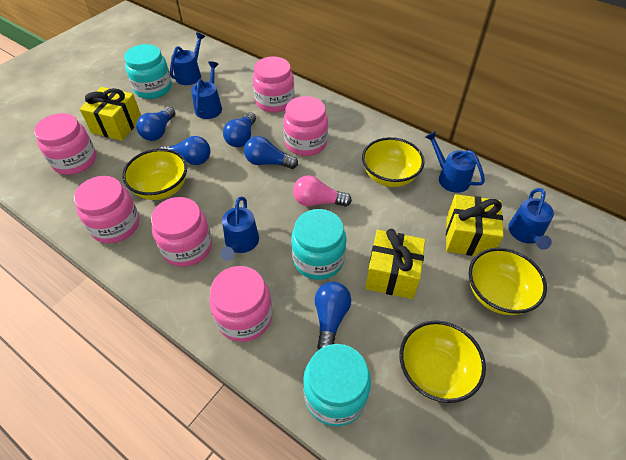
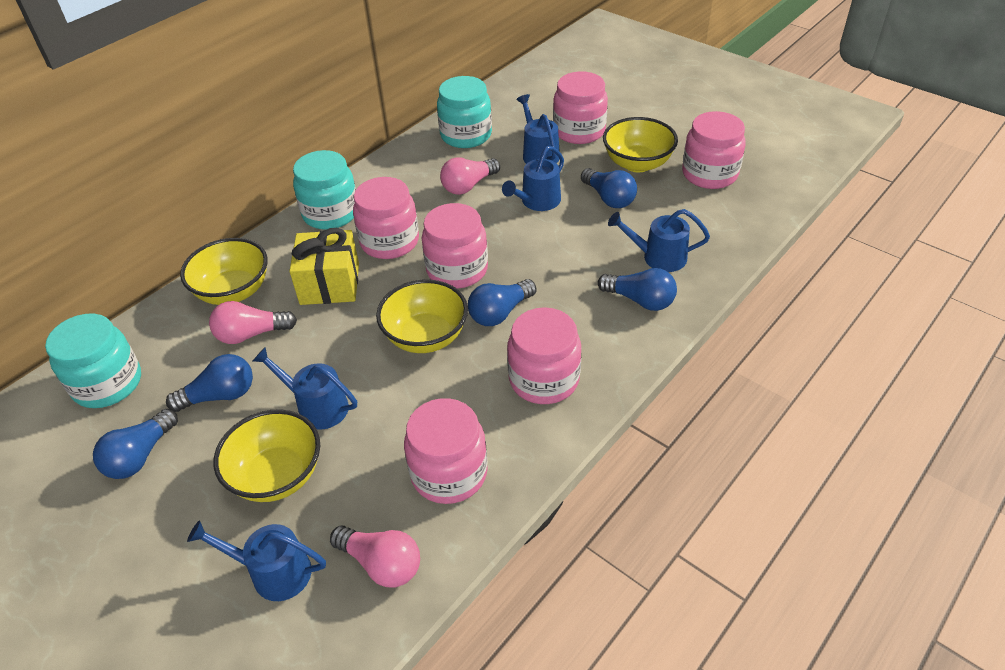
pink light bulb: 1 -> 3
yellow gift: 3 -> 1

